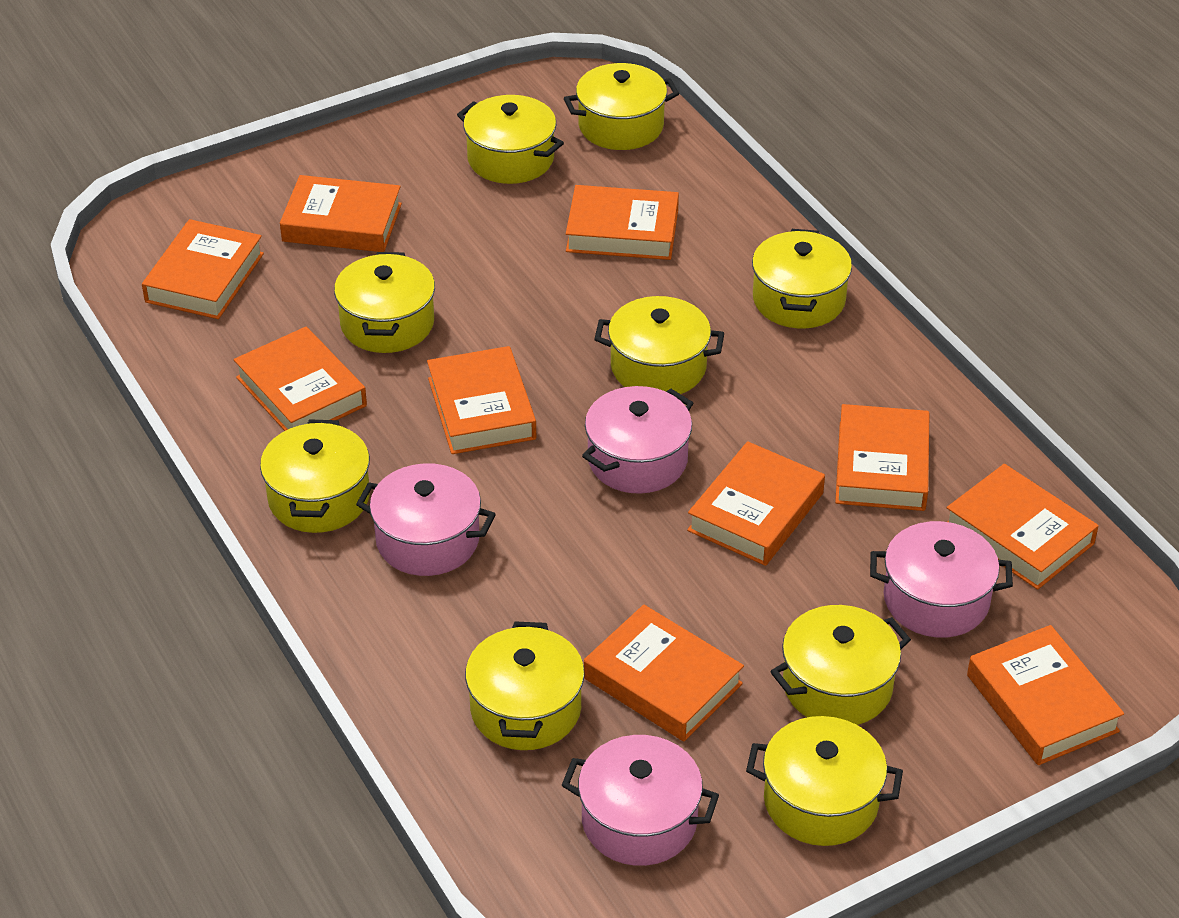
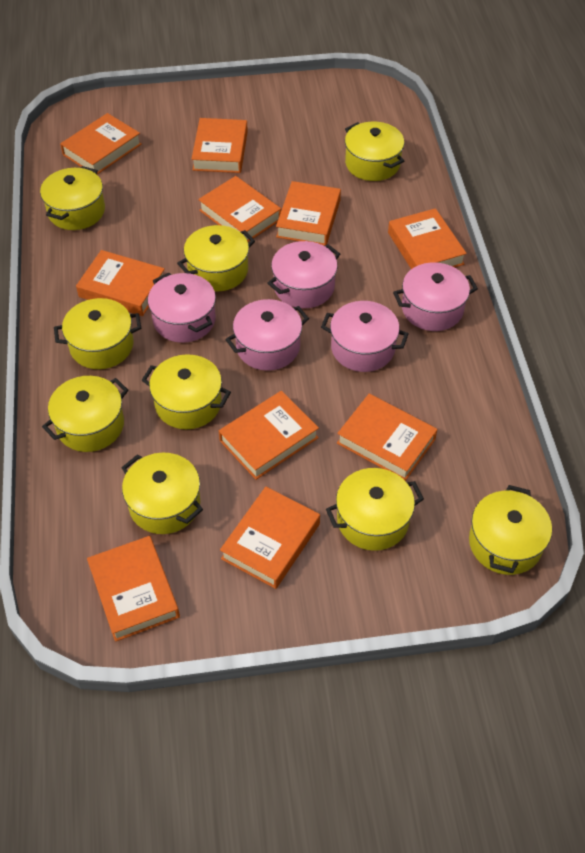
pink pot: 4 -> 5

